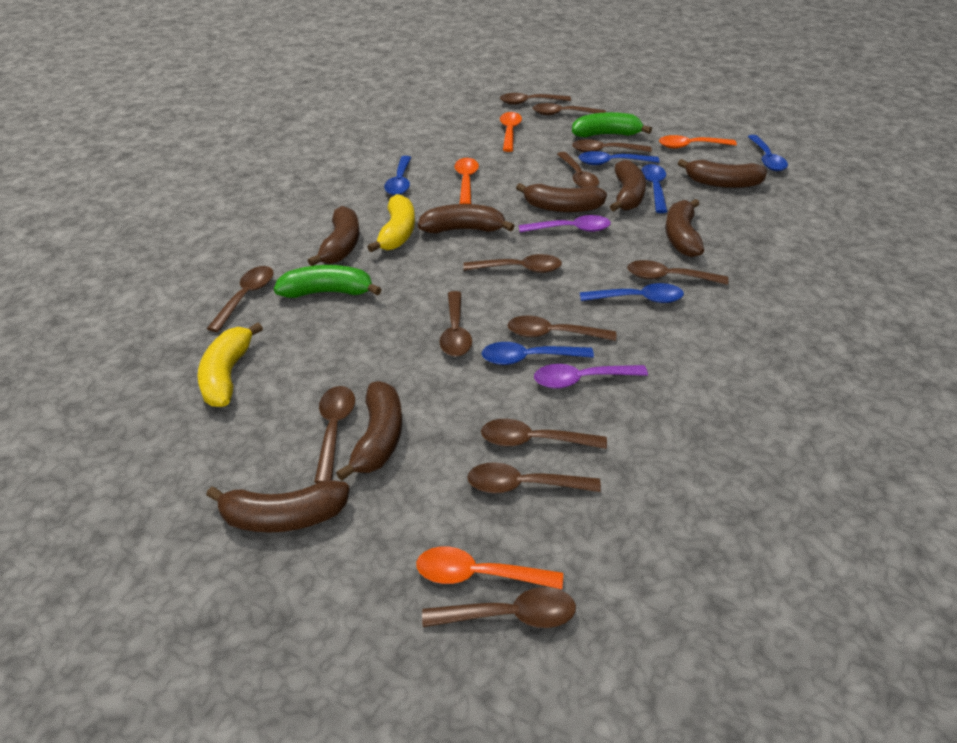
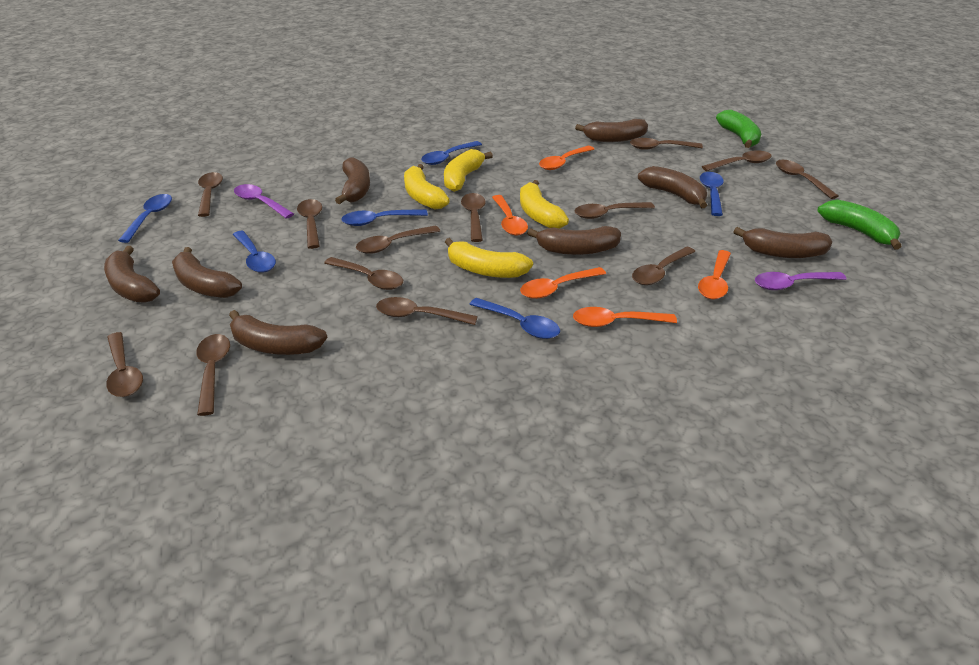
orange spoon: 4 -> 5
yellow banana: 2 -> 4

